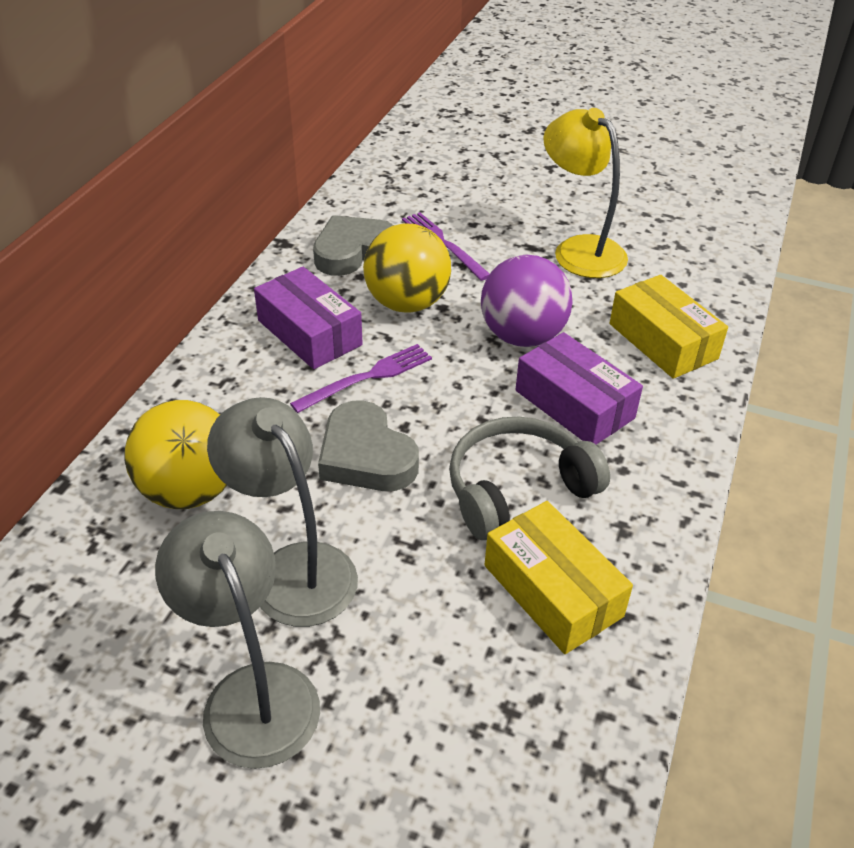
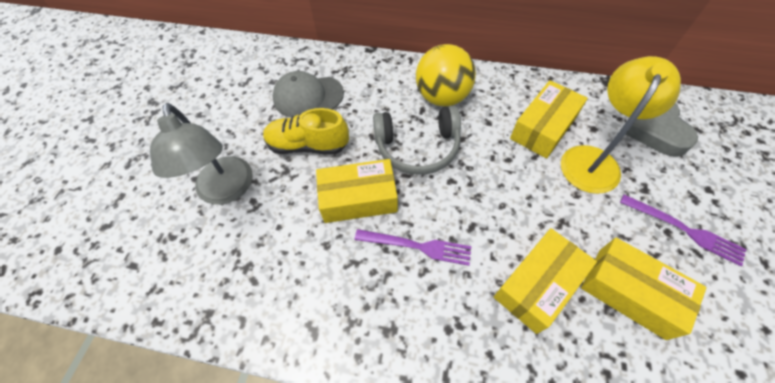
grey cap: 0 -> 1
grey heart: 2 -> 1
grey lamp: 2 -> 1
purple ball: 1 -> 0
purple box: 2 -> 0
yellow ball: 2 -> 1
yellow box: 2 -> 4
yellow shoe: 0 -> 1

